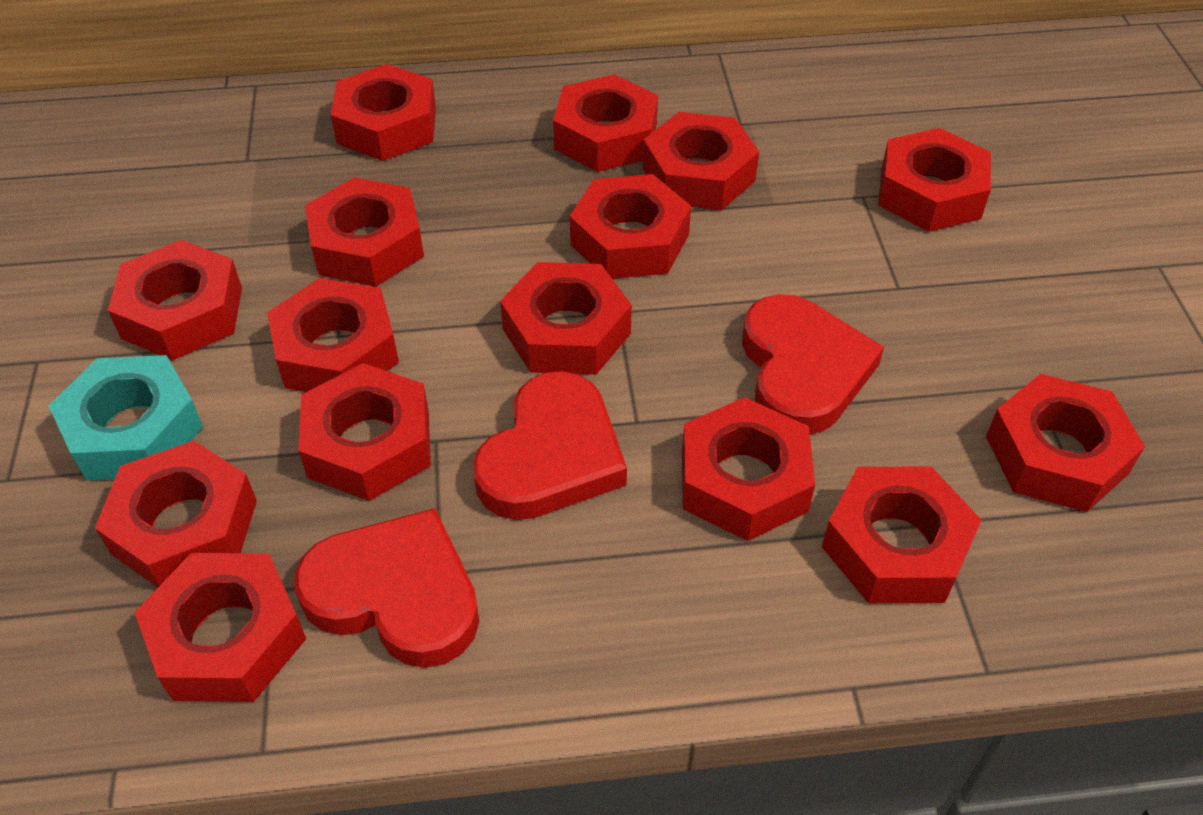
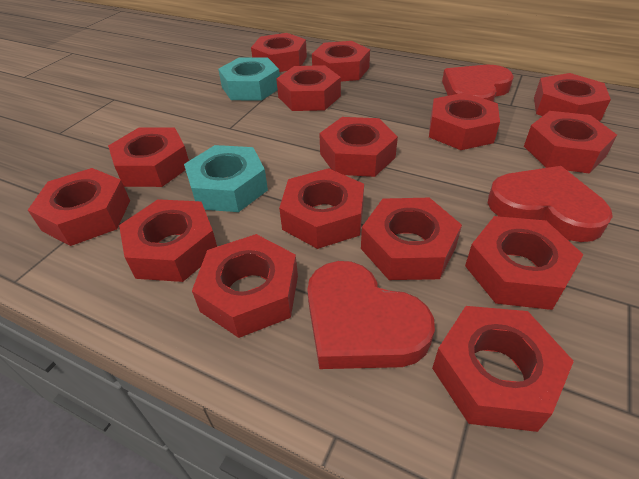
turquoise nut: 1 -> 2

